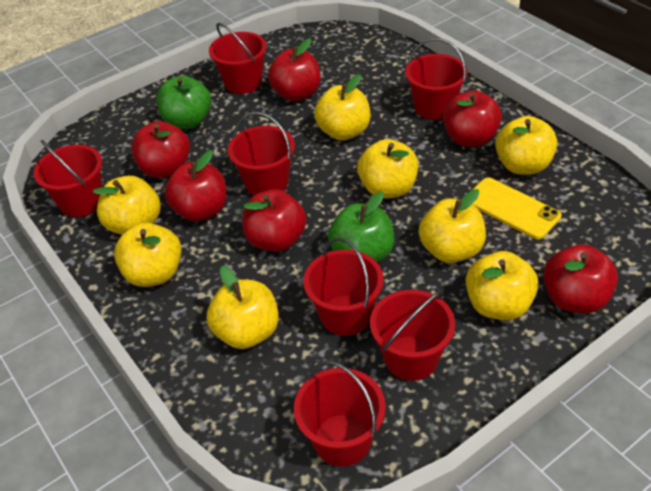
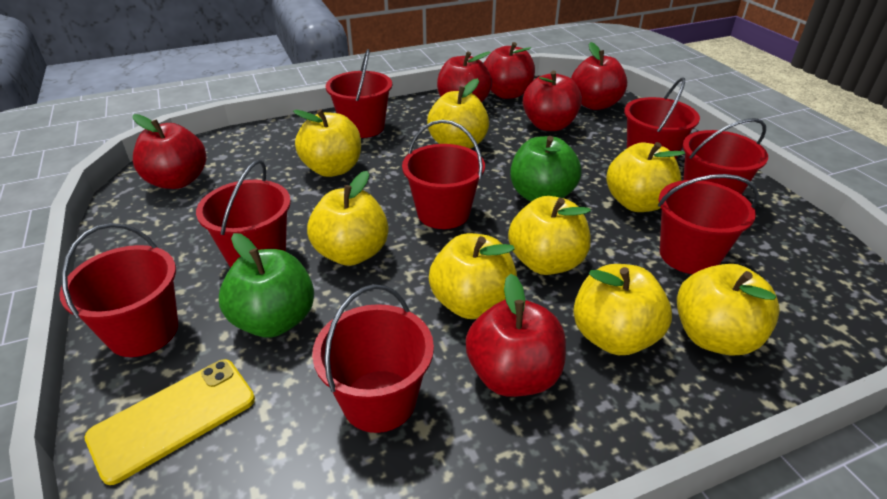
red bucket: 7 -> 8

